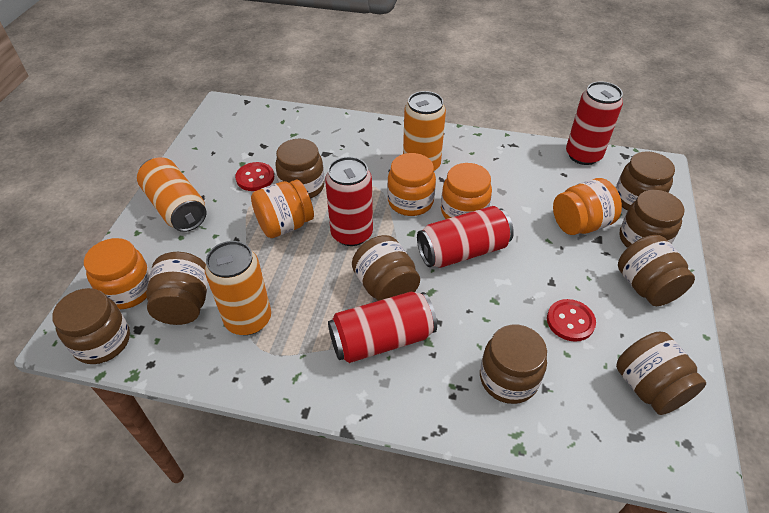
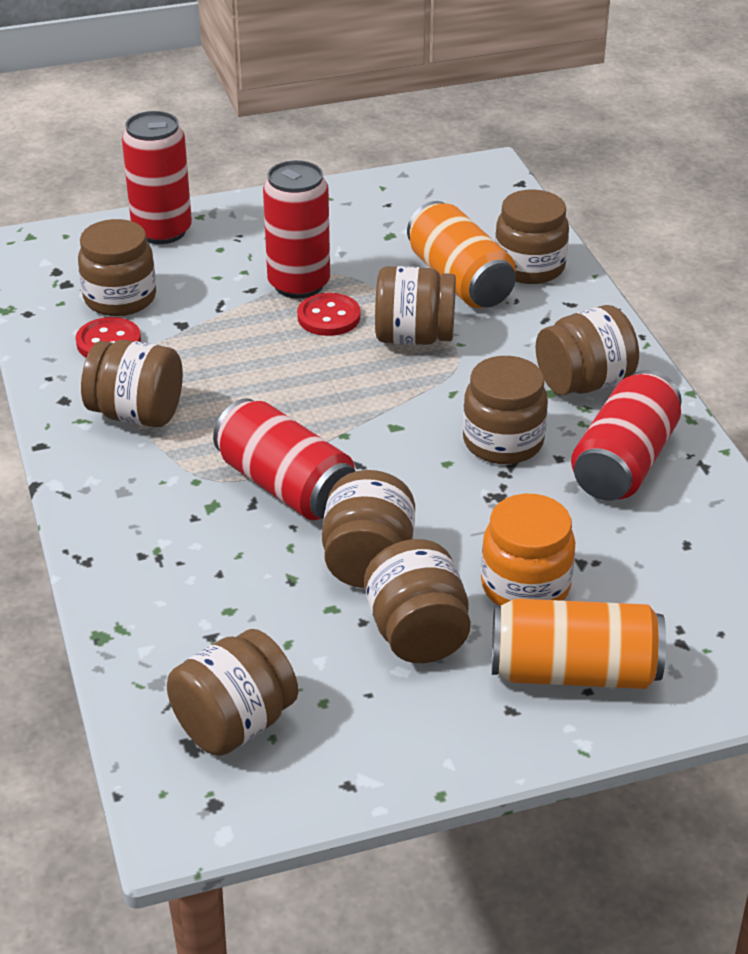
orange can: 3 -> 2
orange jar: 5 -> 1

